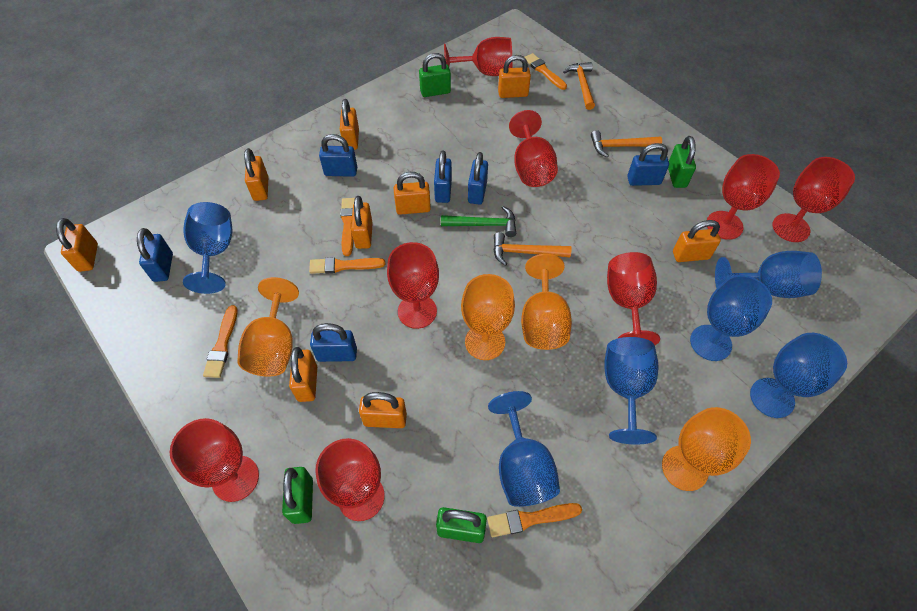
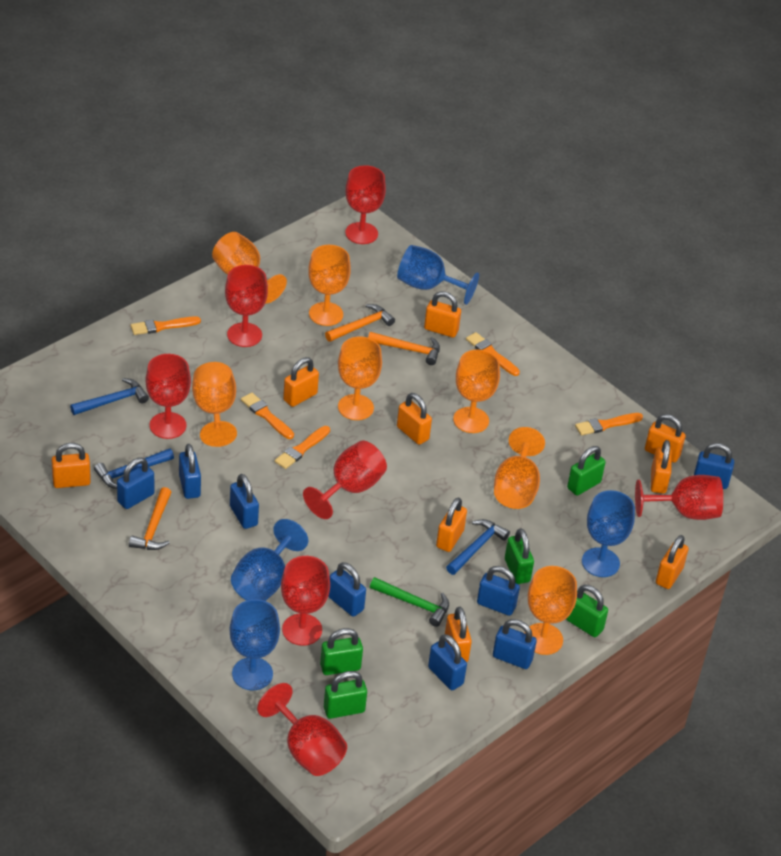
blue goblet: 6 -> 4
blue hammer: 0 -> 3
blue padlock: 6 -> 8
green padlock: 4 -> 5
orange goblet: 4 -> 7
red goblet: 8 -> 7

